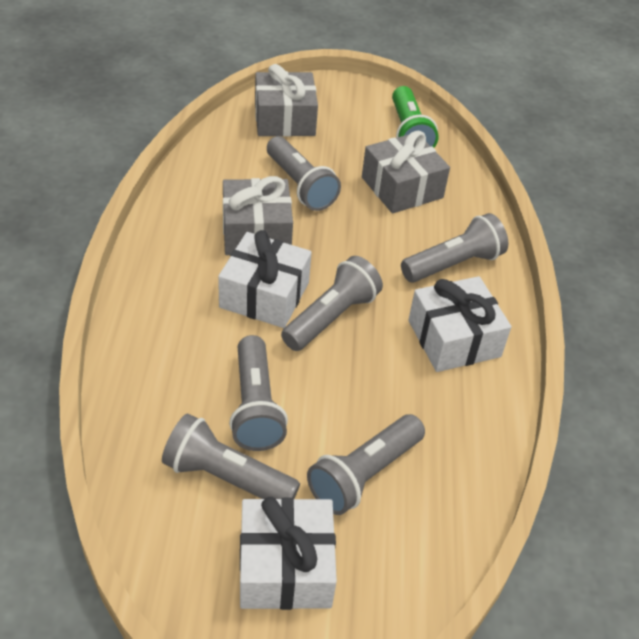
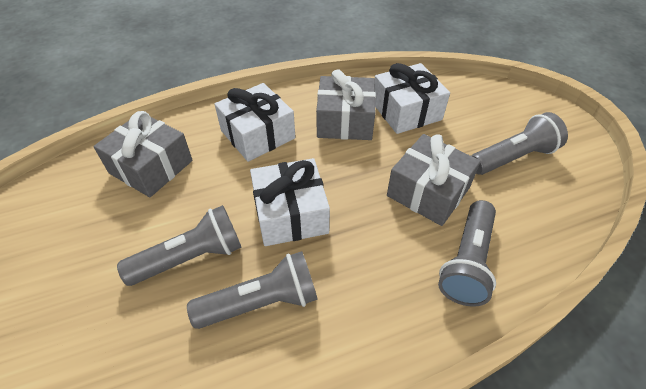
green flashlight: 1 -> 0
grey flashlight: 6 -> 4

